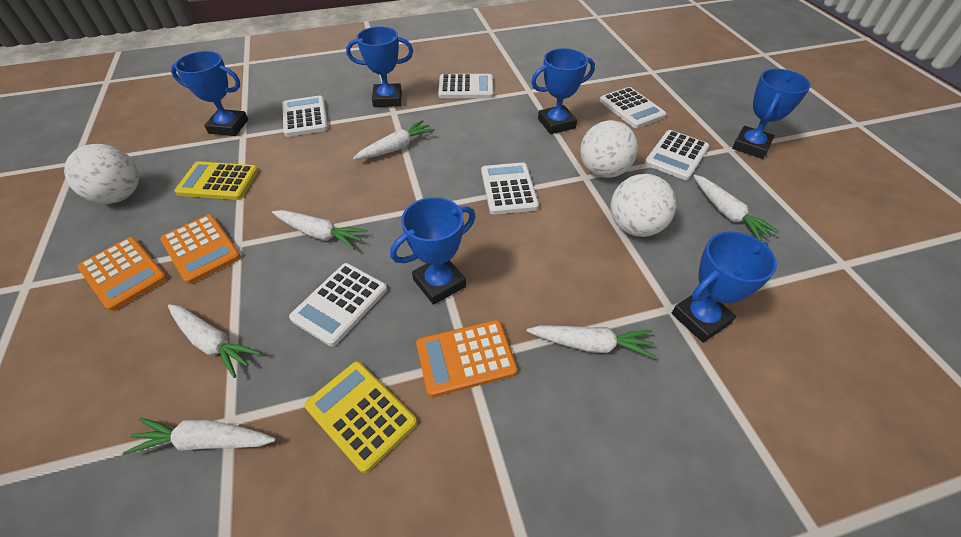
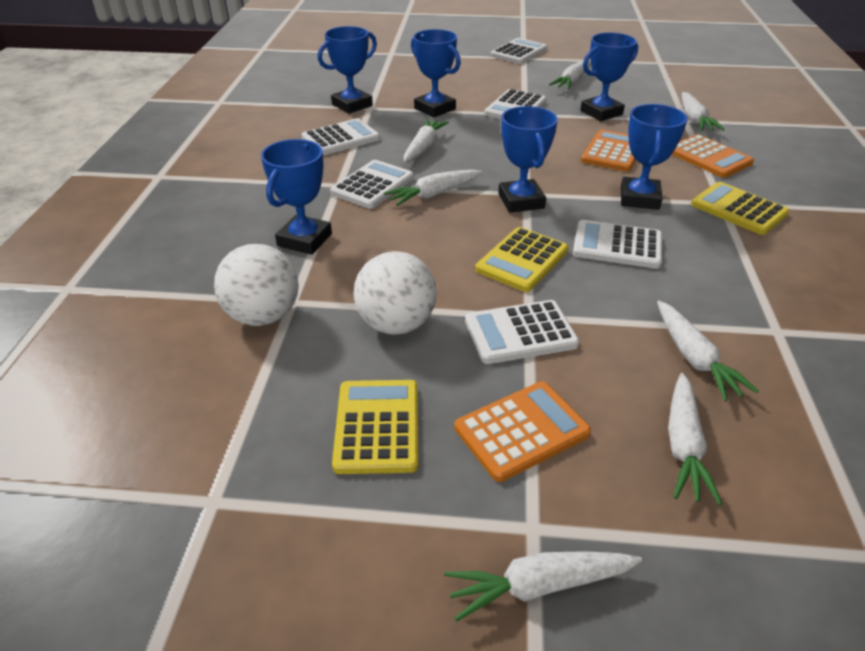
white ball: 3 -> 2
white carrot: 6 -> 7
yellow calculator: 2 -> 3

